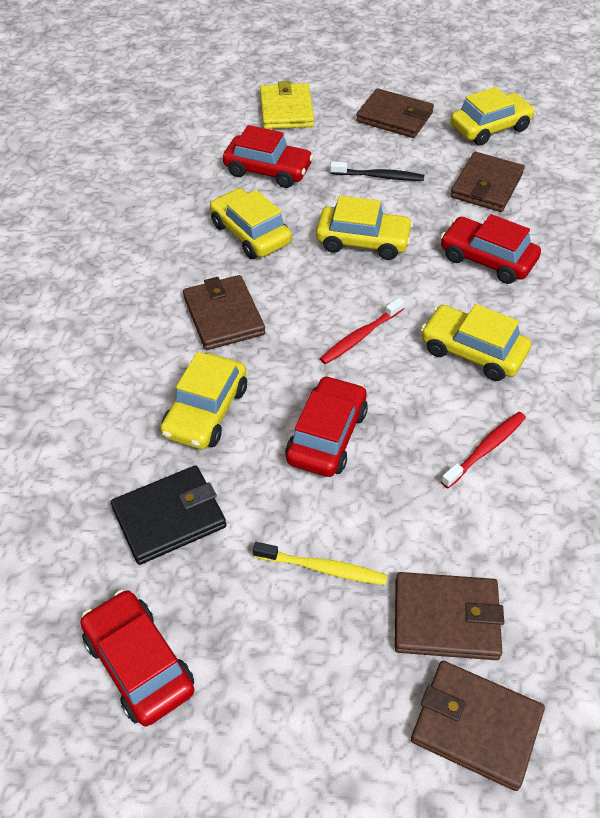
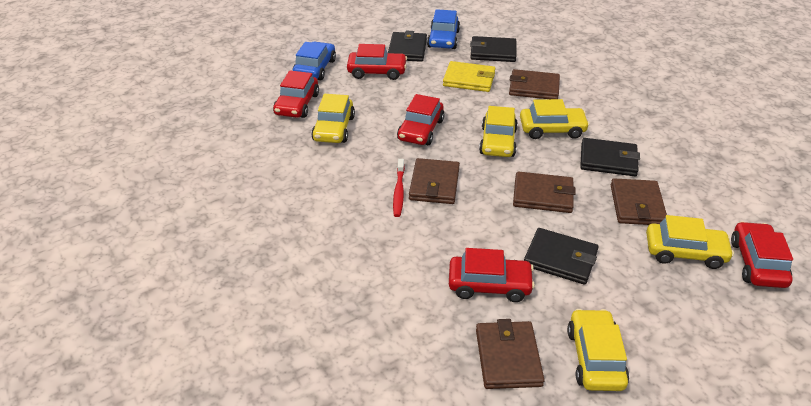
black toothbrush: 1 -> 0
black wallet: 1 -> 4
blue car: 0 -> 2
red car: 4 -> 5
red toothbrush: 2 -> 1
yellow toothbrush: 1 -> 0

